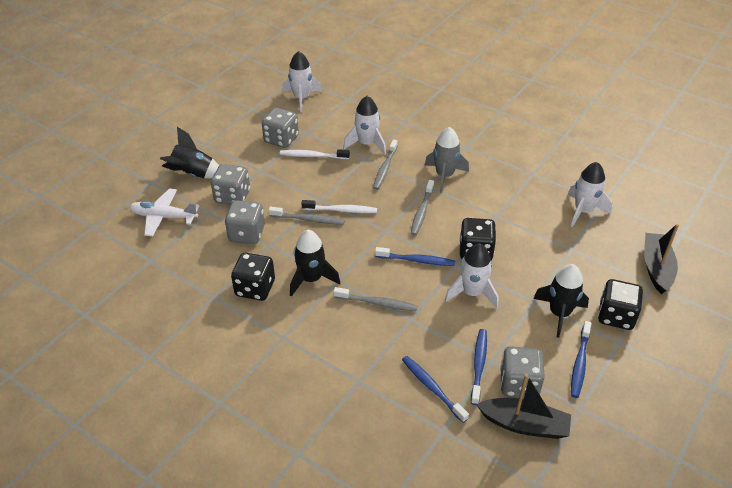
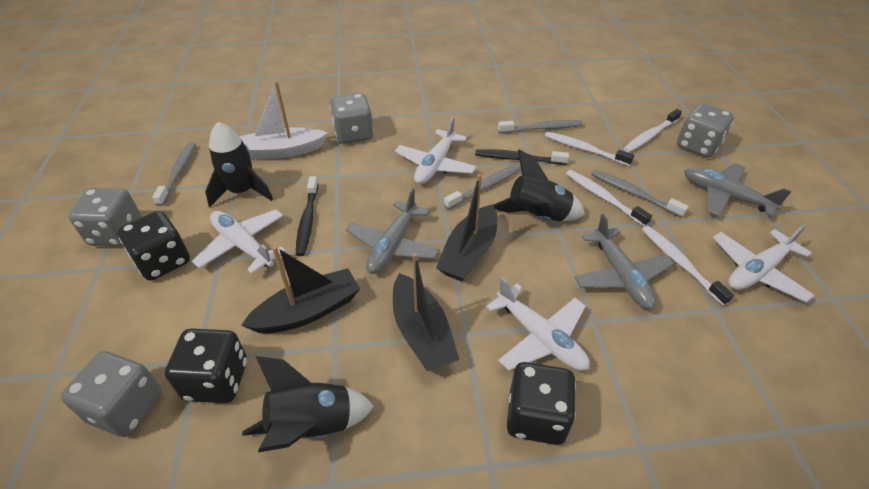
black boat: 2 -> 3
black toothbrush: 0 -> 2
blue toothbrush: 4 -> 0
grey plane: 0 -> 3
grey rocket: 1 -> 0
white boat: 0 -> 1
white plane: 1 -> 4
white rocket: 4 -> 0
white toothbrush: 2 -> 4

